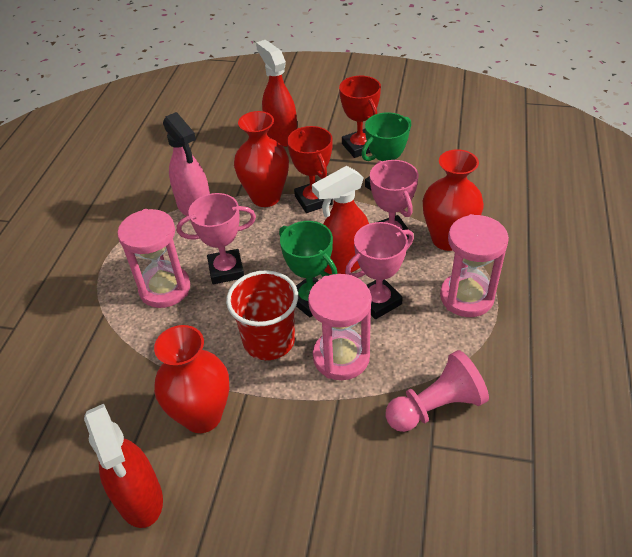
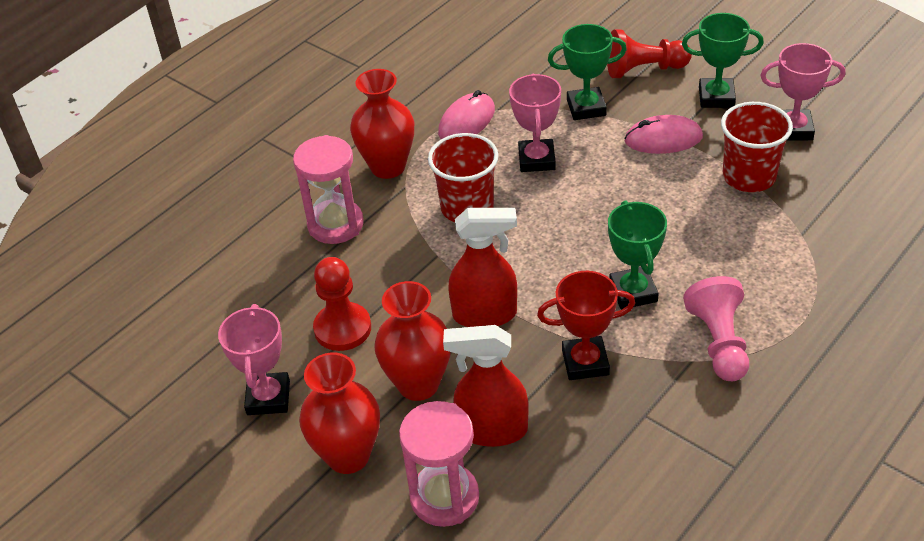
green trophy: 2 -> 3
pink hourglass: 3 -> 2
pink mouse: 0 -> 2
pink spray bottle: 1 -> 0
red cup: 1 -> 2
red pawn: 0 -> 2
red spray bottle: 3 -> 2
red trophy: 2 -> 1

